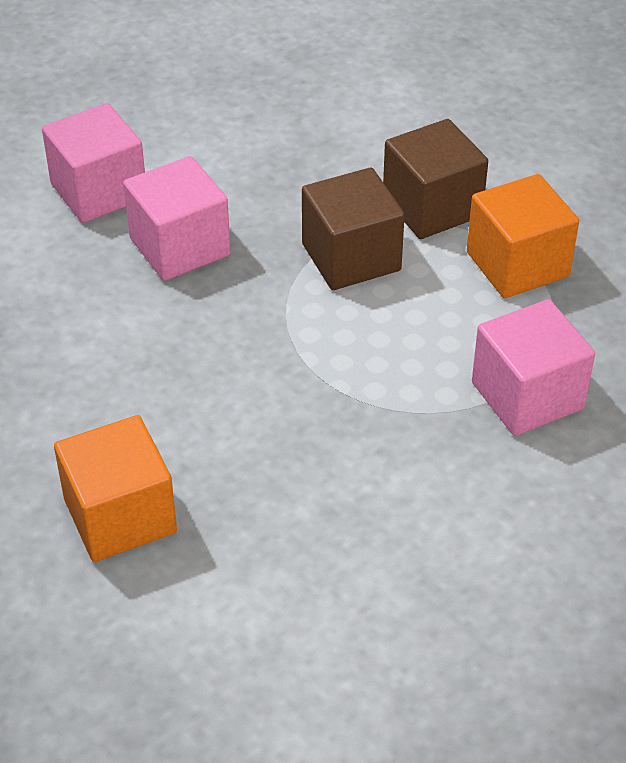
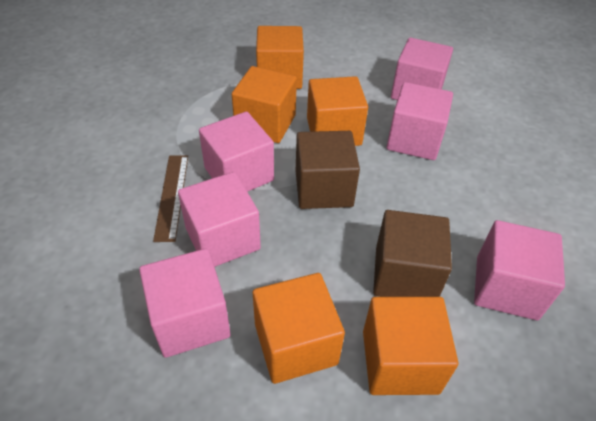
brown ruler: 0 -> 1
orange cube: 2 -> 5
pink cube: 3 -> 6

